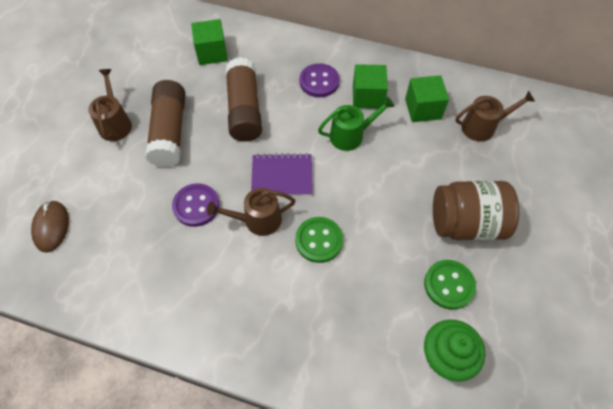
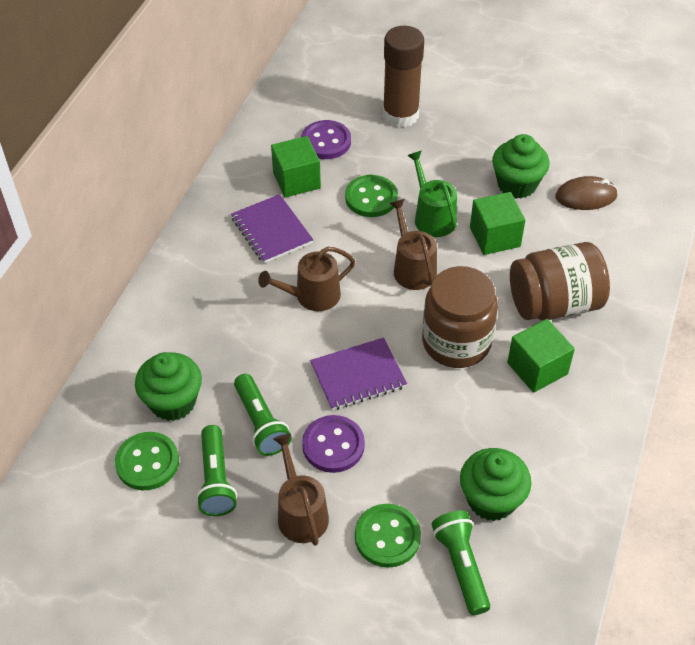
brown glue stick: 2 -> 1
brown jar: 1 -> 2
green button: 2 -> 3
green cupcake: 1 -> 3
green flashlight: 0 -> 3
purple notebook: 1 -> 2

